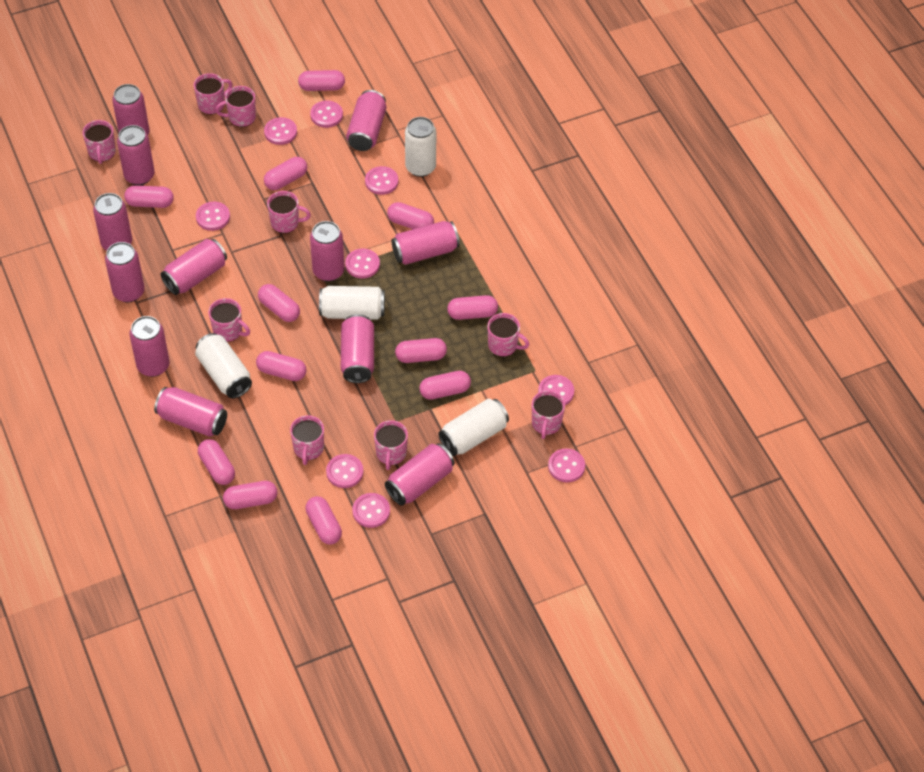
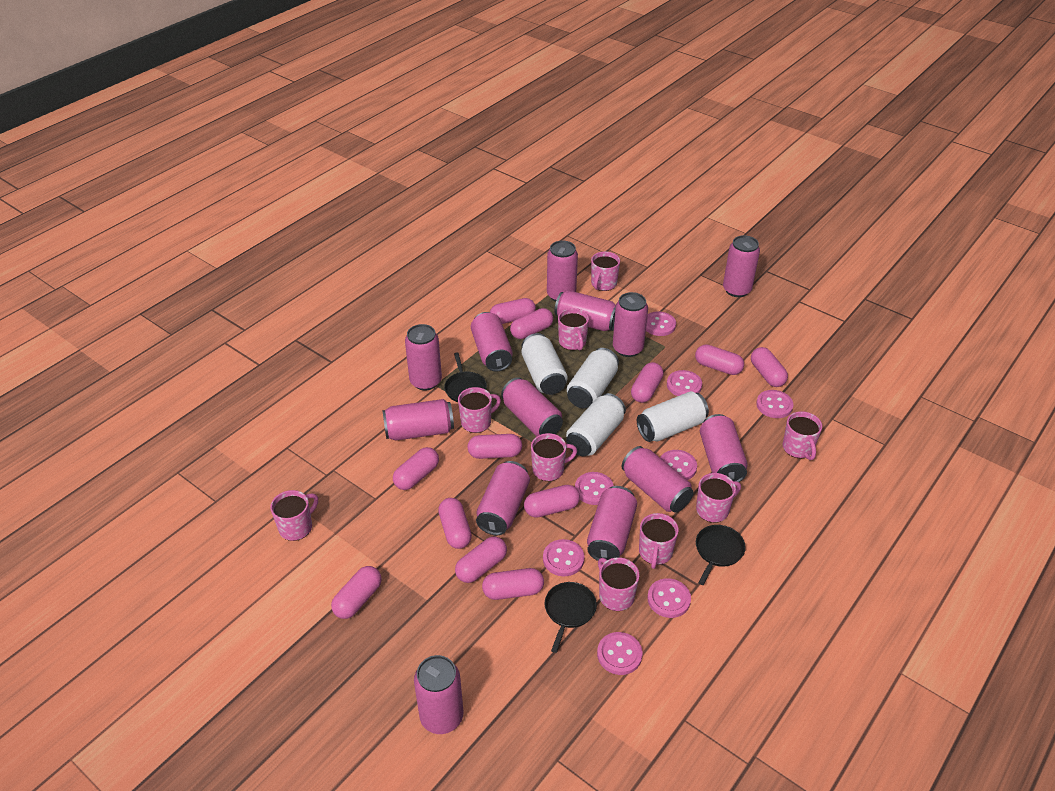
black pan: 0 -> 3
pink button: 9 -> 8
pink can: 12 -> 13

